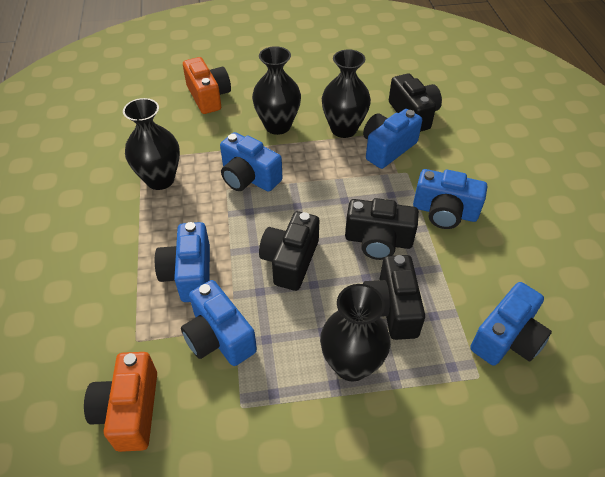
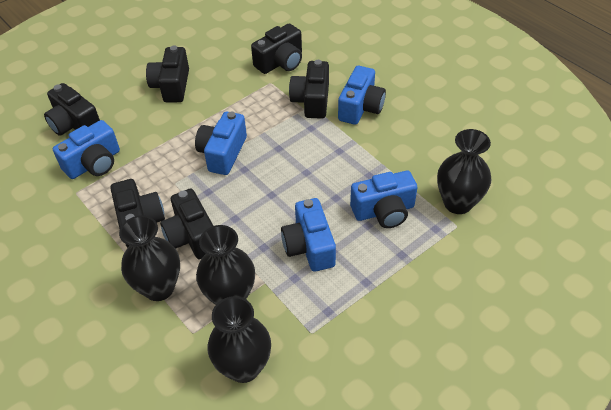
black camera: 4 -> 6
blue camera: 6 -> 5
orange camera: 2 -> 0

